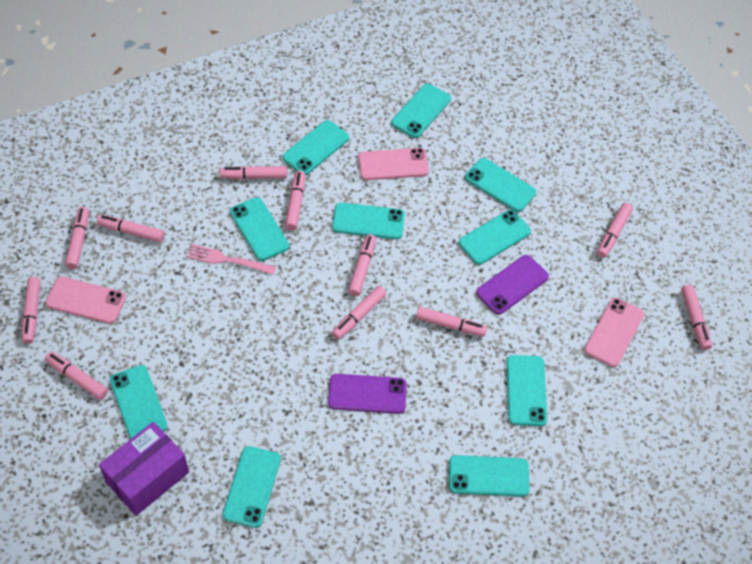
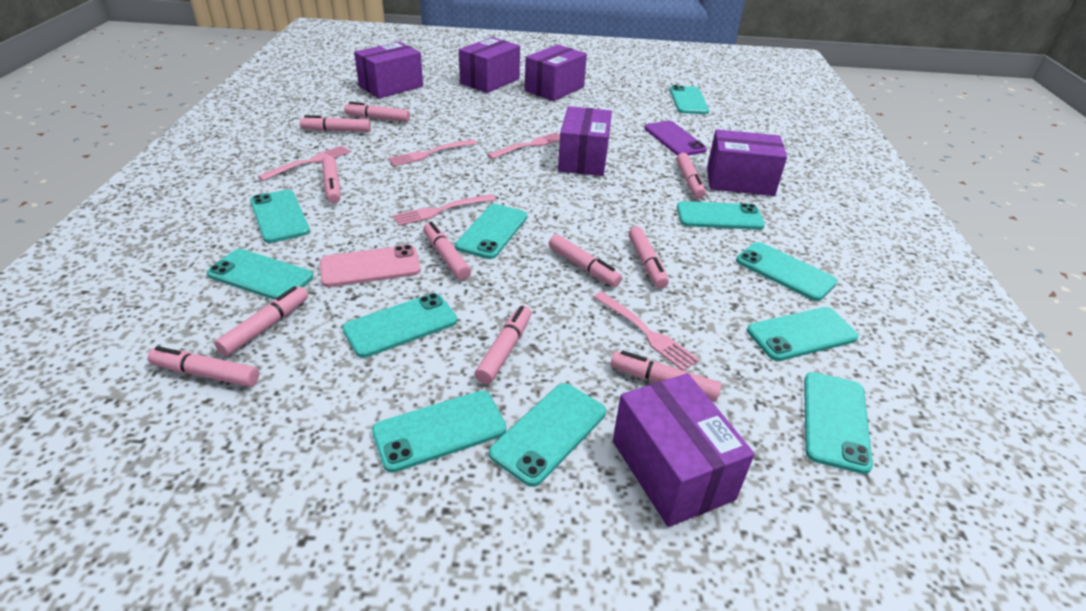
pink fork: 1 -> 5
pink phone: 3 -> 1
purple box: 1 -> 6
purple phone: 2 -> 1
turquoise phone: 10 -> 11

